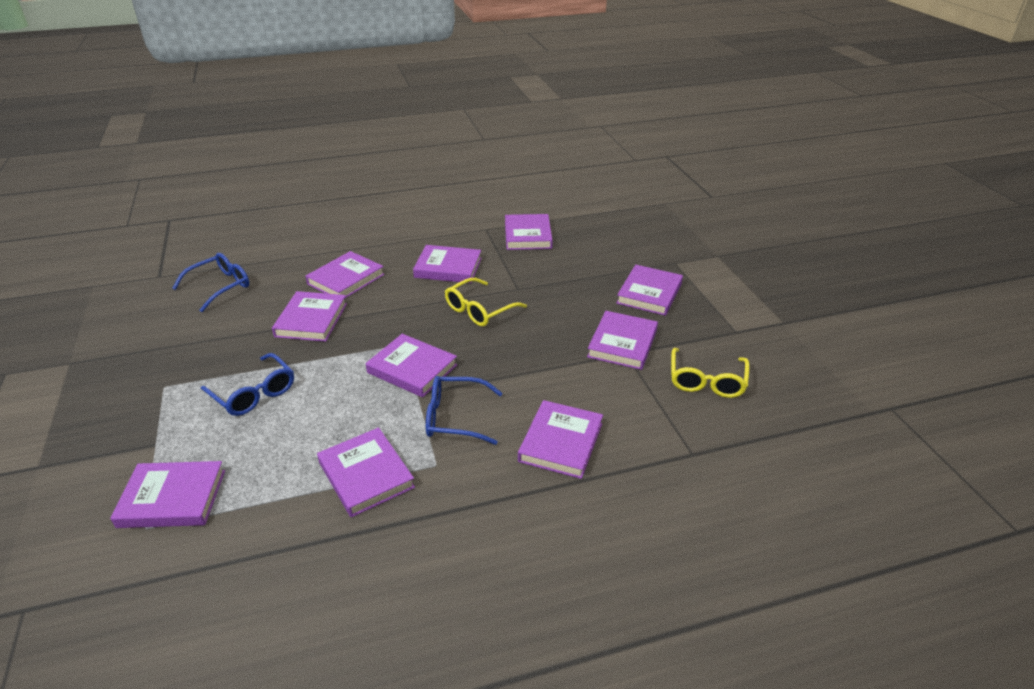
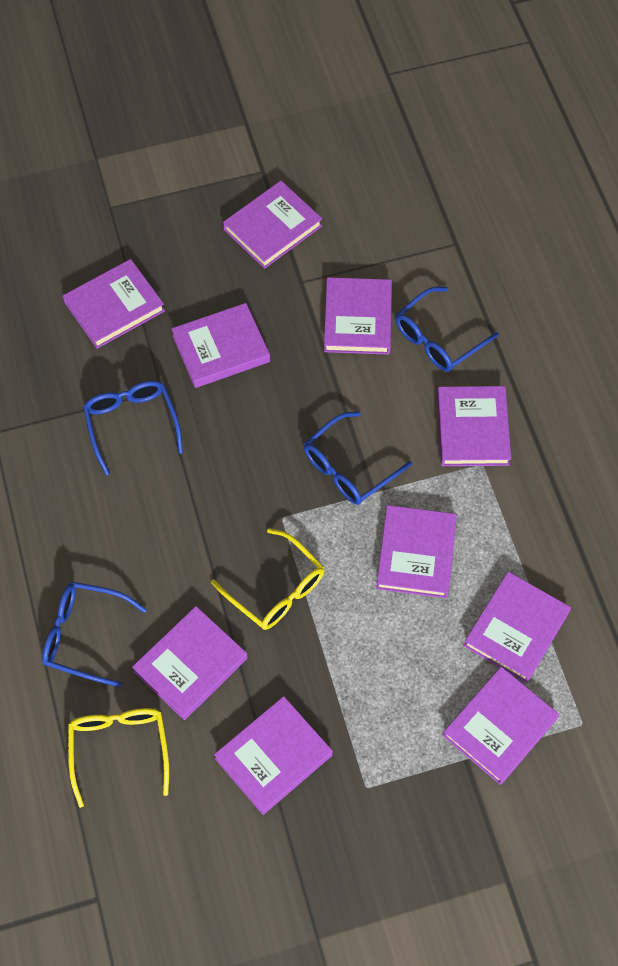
blue glasses: 3 -> 4

